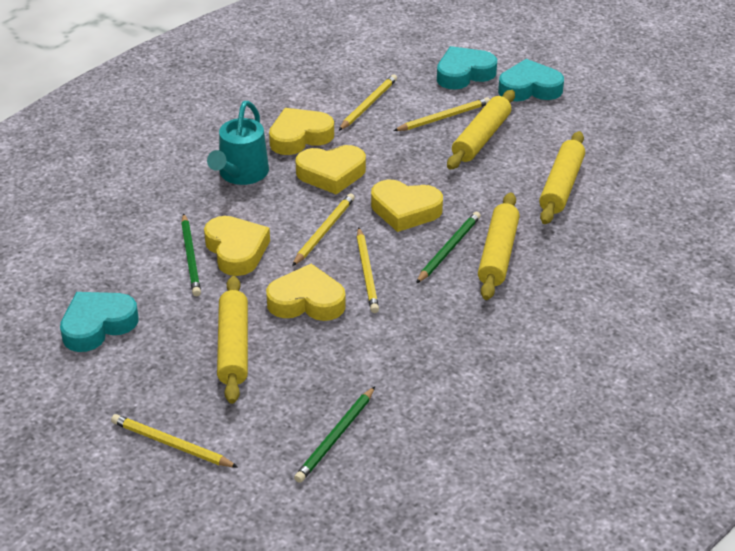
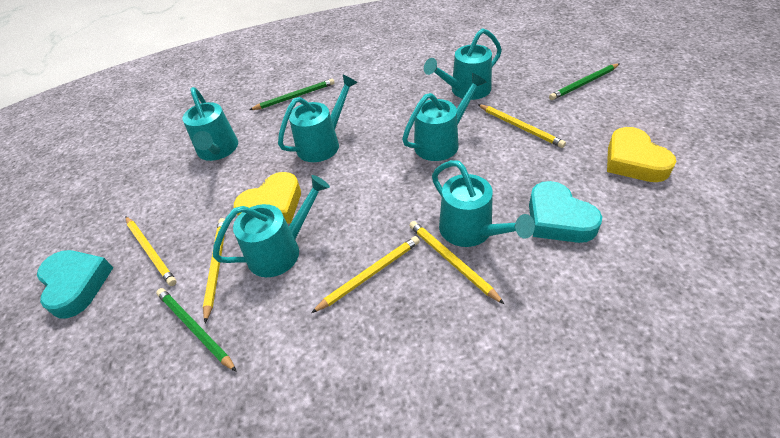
turquoise heart: 3 -> 2
turquoise watering can: 1 -> 6
yellow heart: 5 -> 2
yellow rolling pin: 4 -> 0

